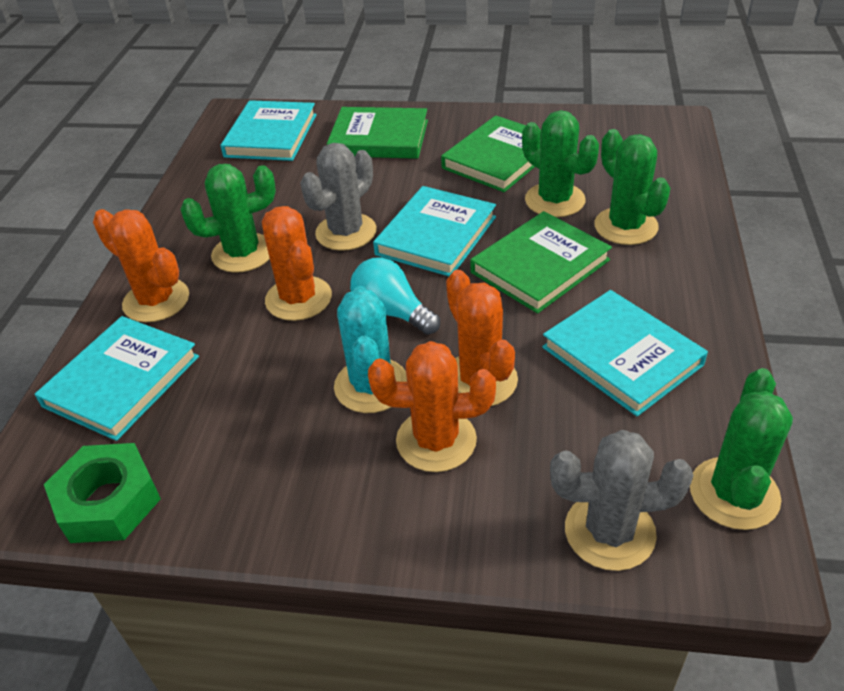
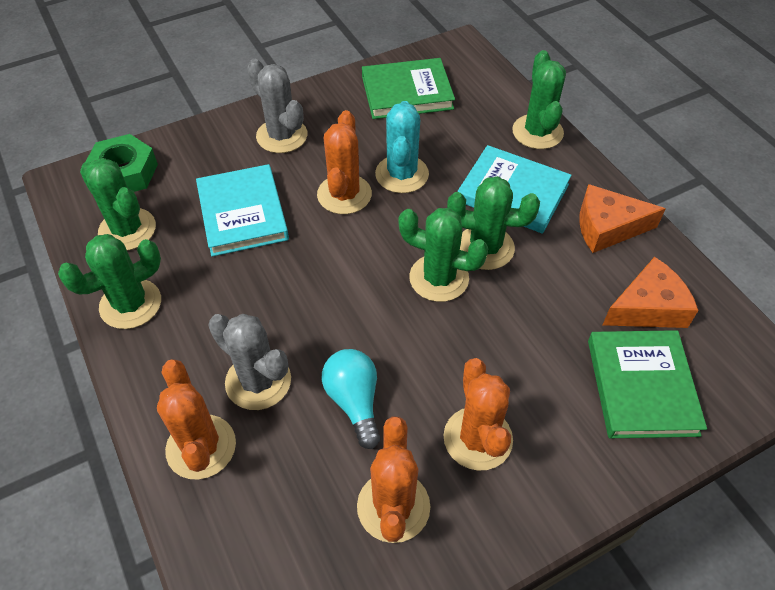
green book: 3 -> 2
green cactus: 4 -> 5
orange cheese: 0 -> 2
turquoise book: 4 -> 2

